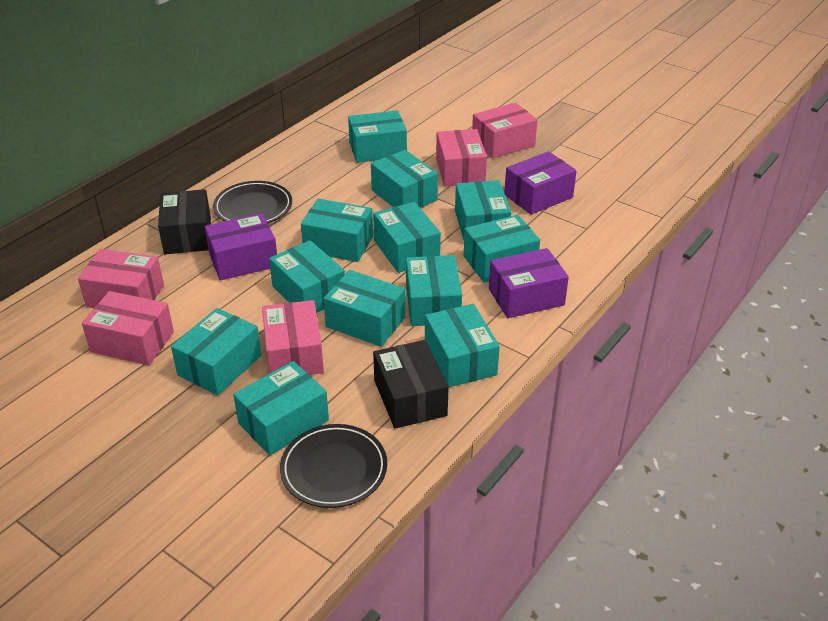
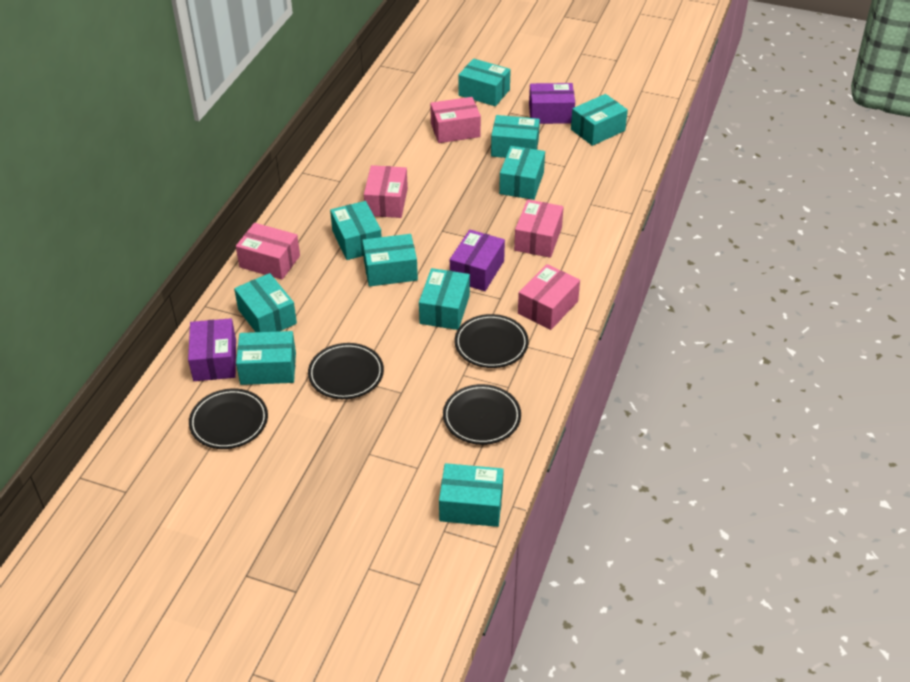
black box: 2 -> 0
black plate: 2 -> 4
turquoise box: 12 -> 10

